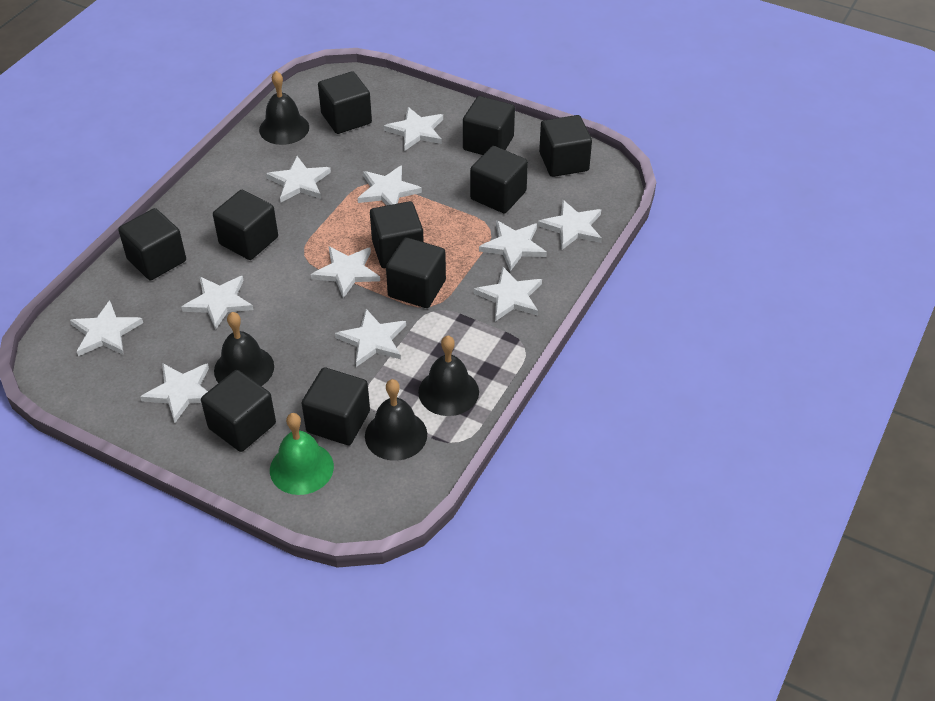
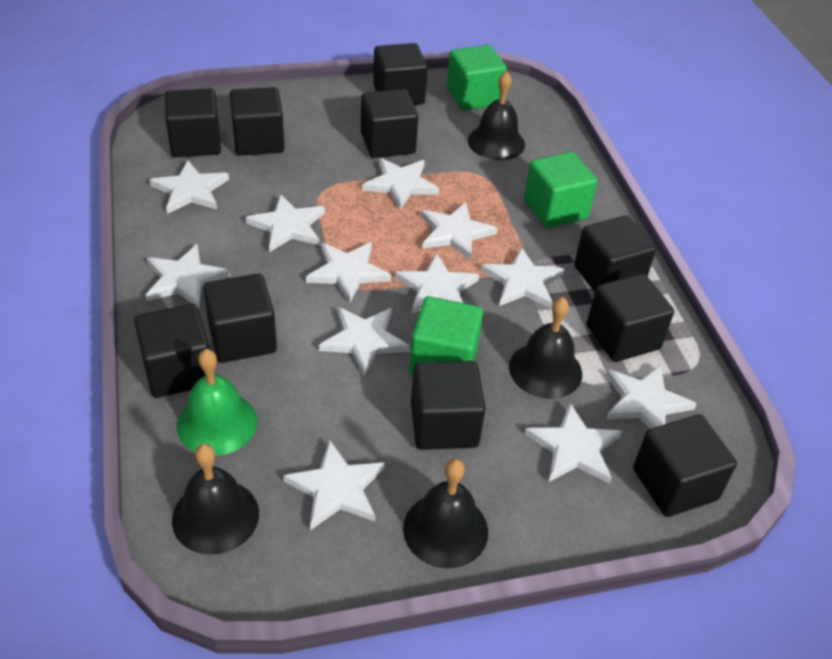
green cube: 0 -> 3
white star: 11 -> 12

